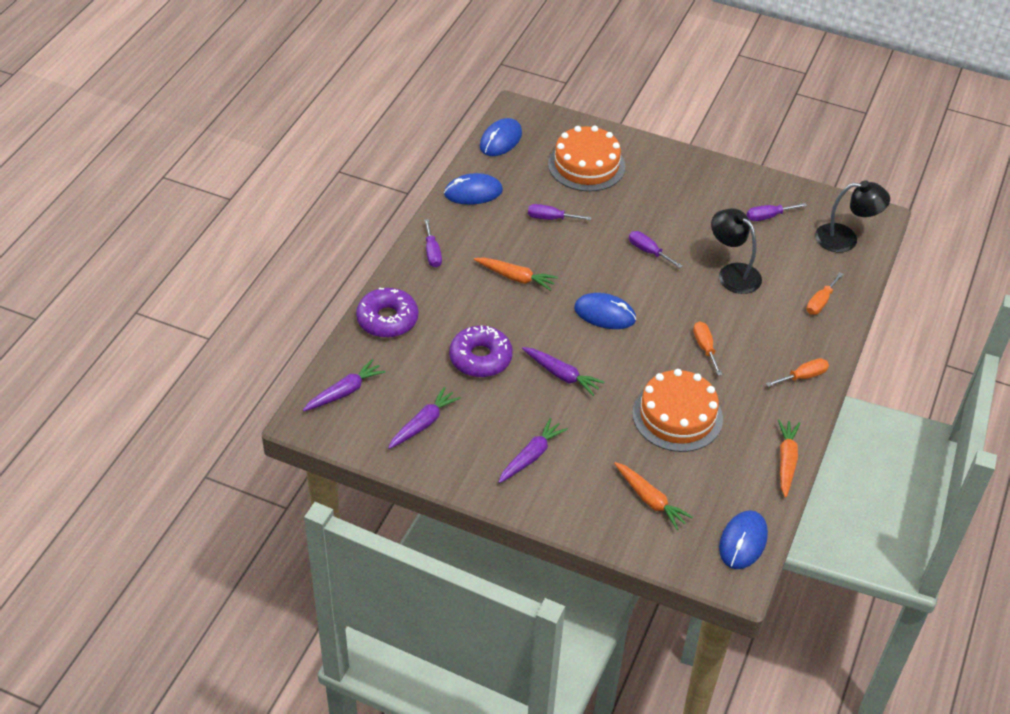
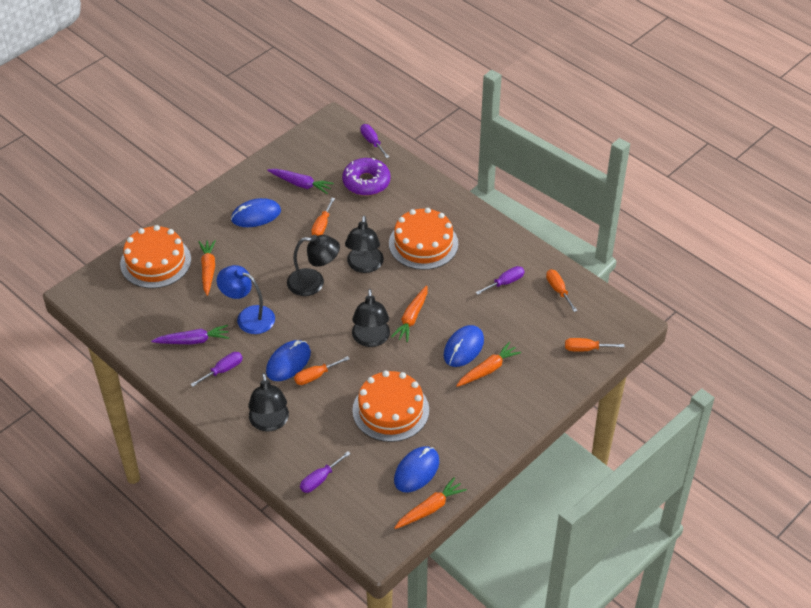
black lamp: 2 -> 4
blue lamp: 0 -> 1
orange cake: 2 -> 3
orange carrot: 3 -> 4
orange screwdriver: 3 -> 4
purple carrot: 4 -> 2
purple donut: 2 -> 1

